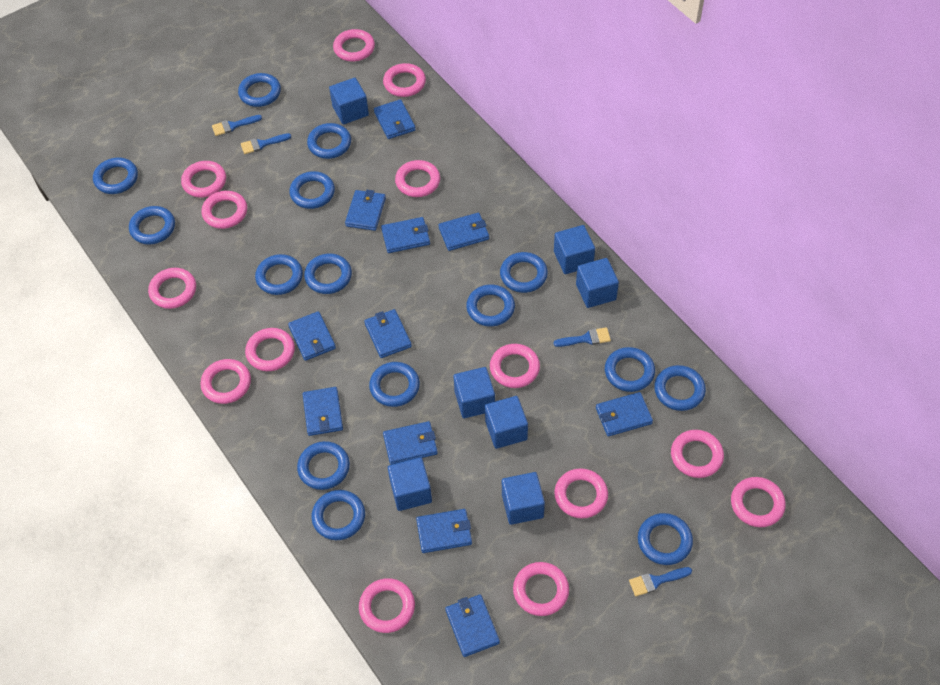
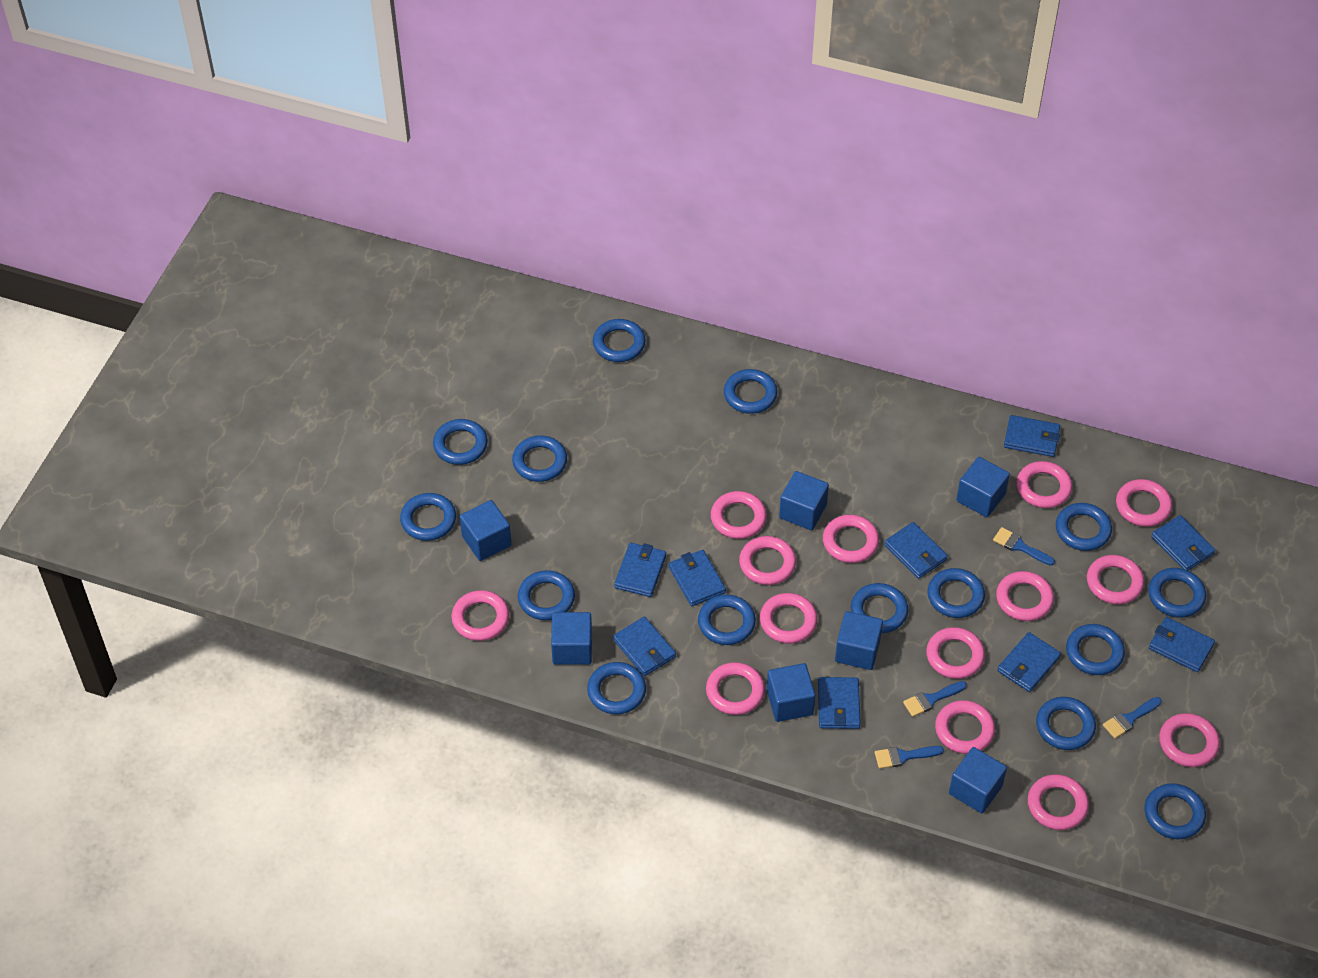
blue wallet: 11 -> 9

